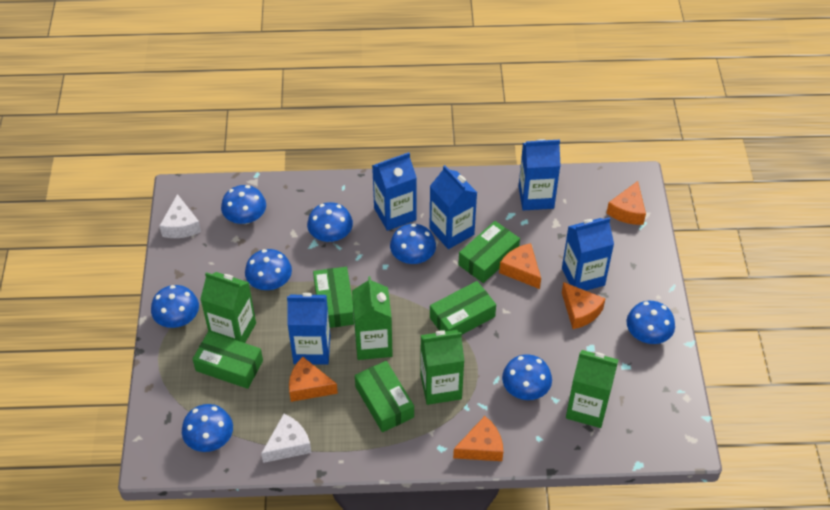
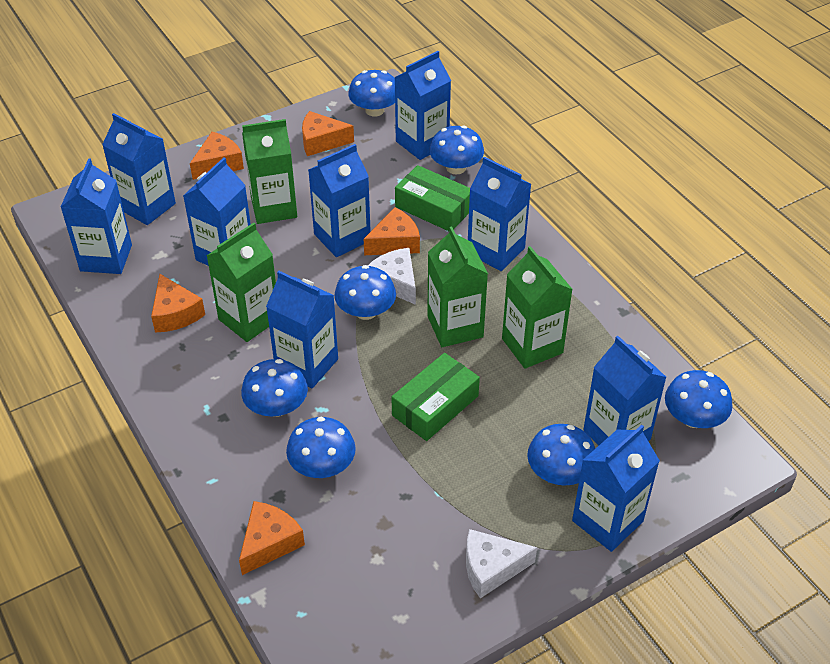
blue carton: 5 -> 9
blue mushroom: 8 -> 7
green box: 5 -> 2

